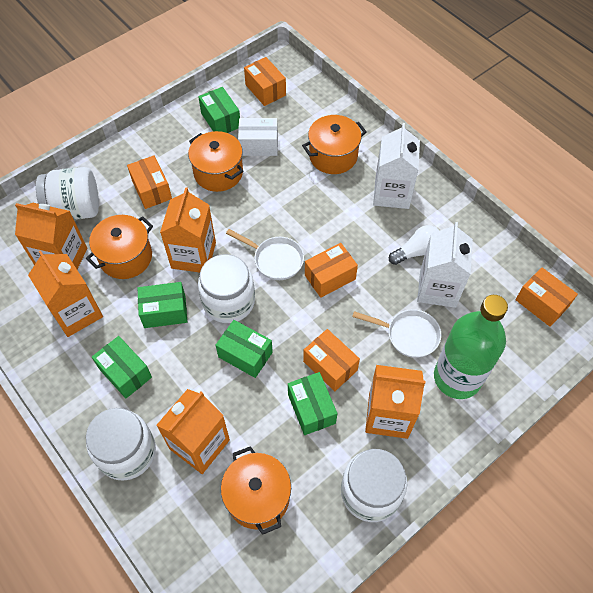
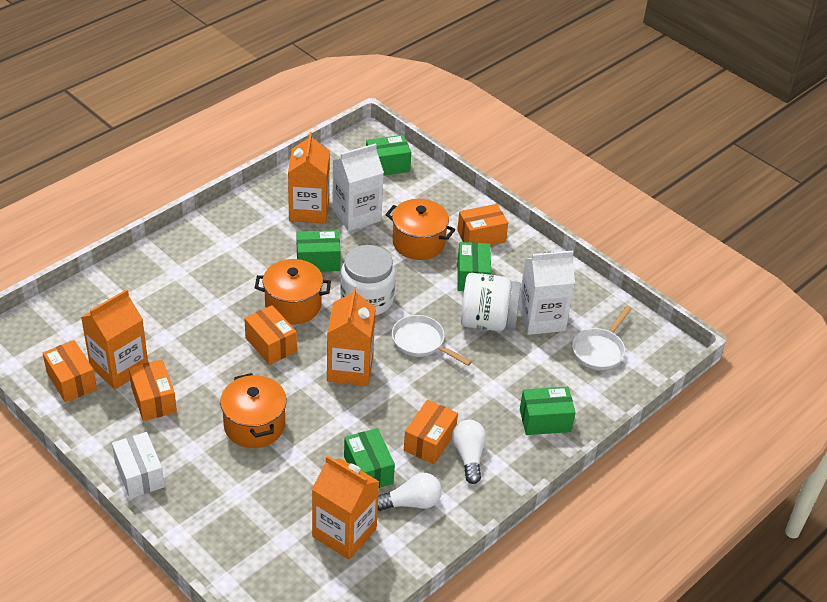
green bottle: 1 -> 0
orange carton: 5 -> 4
orange pot: 4 -> 3
white jar: 4 -> 2
white light bulb: 1 -> 2

